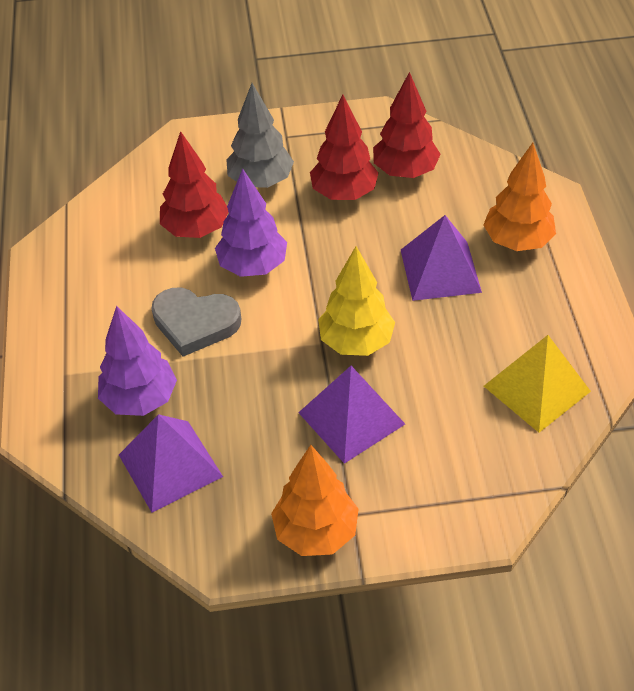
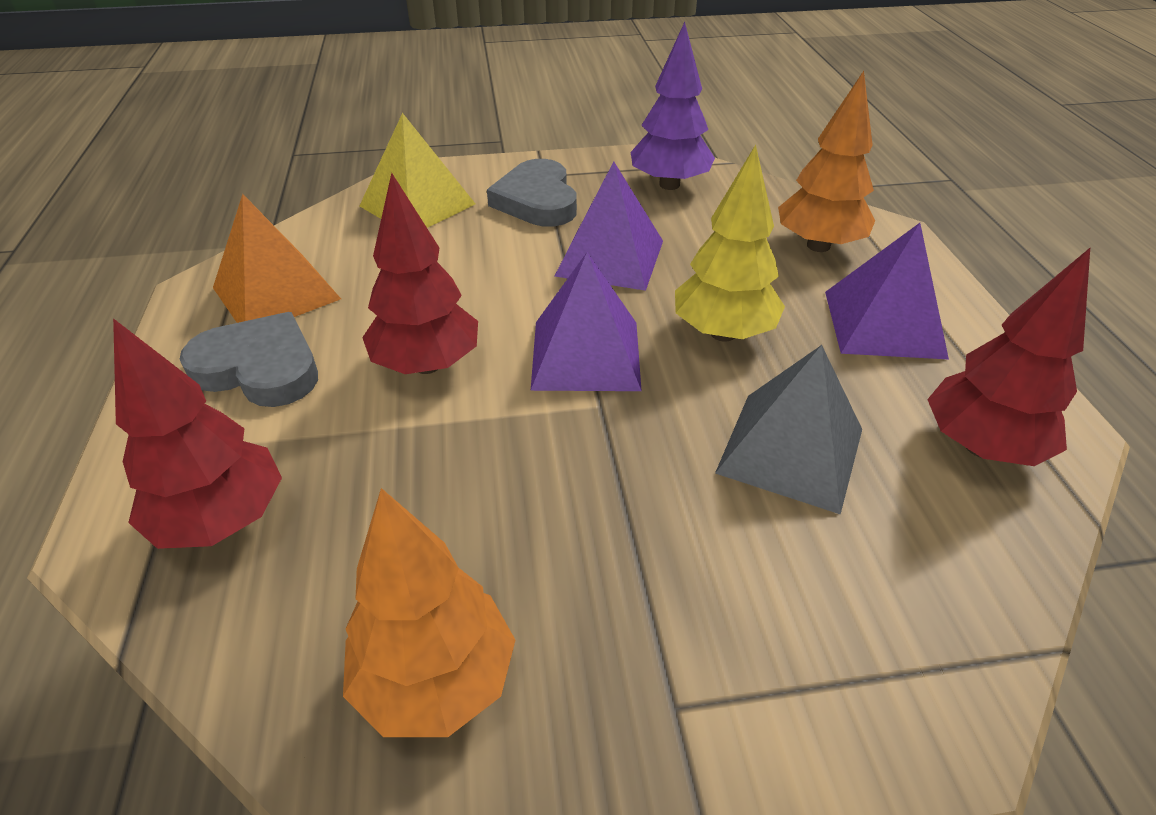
grey heart: 1 -> 2
grey pyramid: 0 -> 1
grey tree: 1 -> 0
orange pyramid: 0 -> 1
purple tree: 2 -> 1

